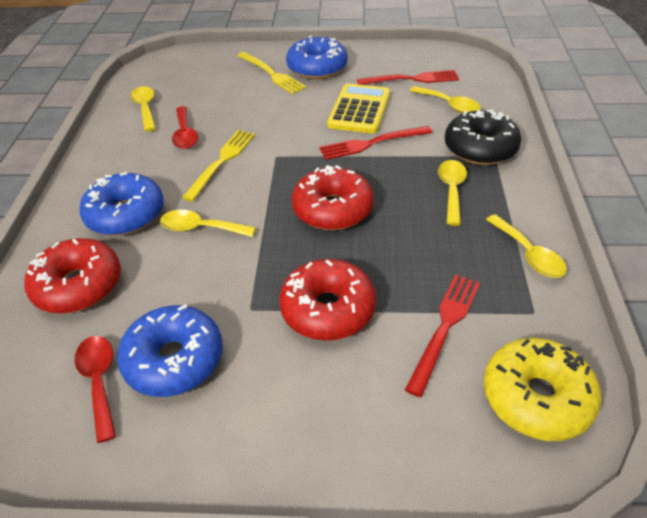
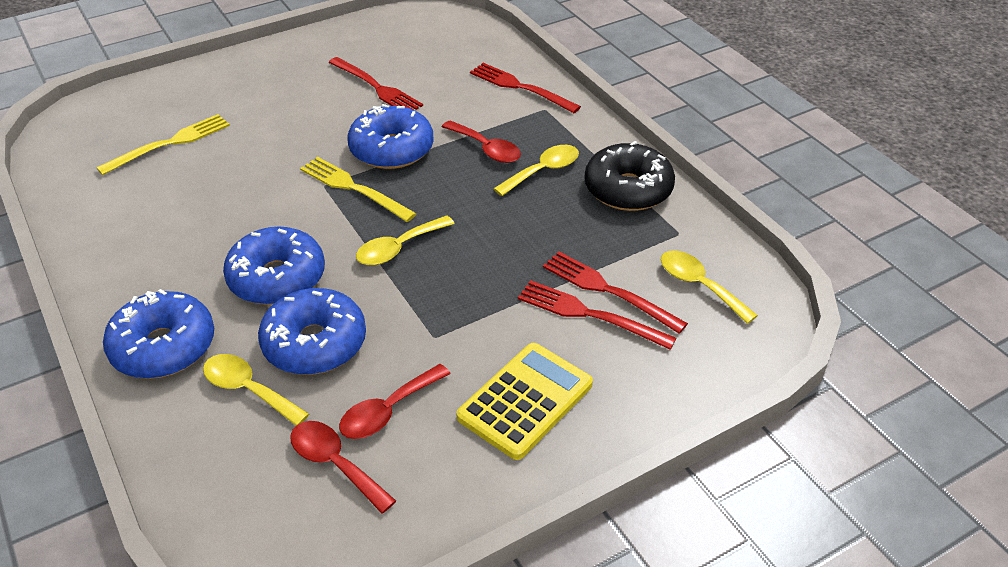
blue donut: 3 -> 4
red donut: 3 -> 0
red fork: 3 -> 4
red spoon: 2 -> 3
yellow donut: 1 -> 0
yellow spoon: 5 -> 4

